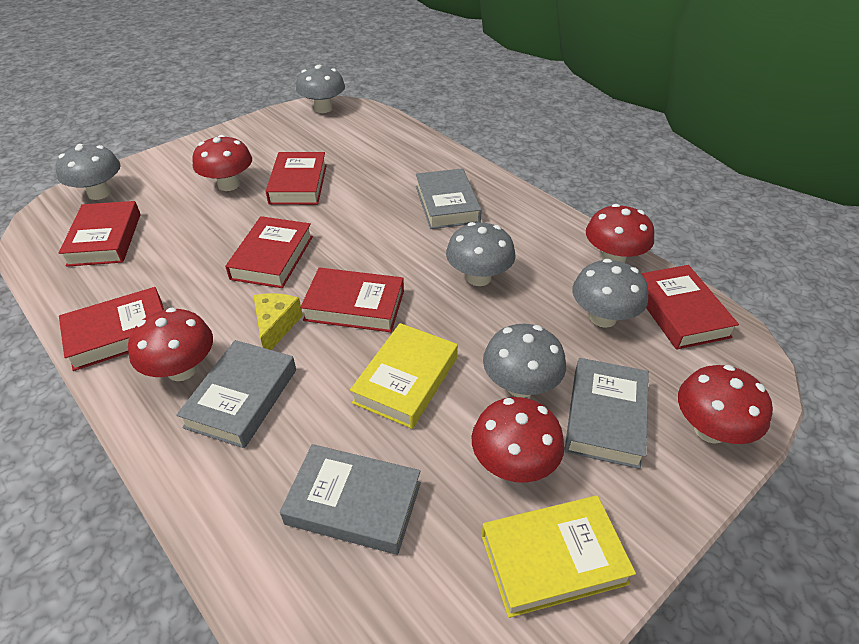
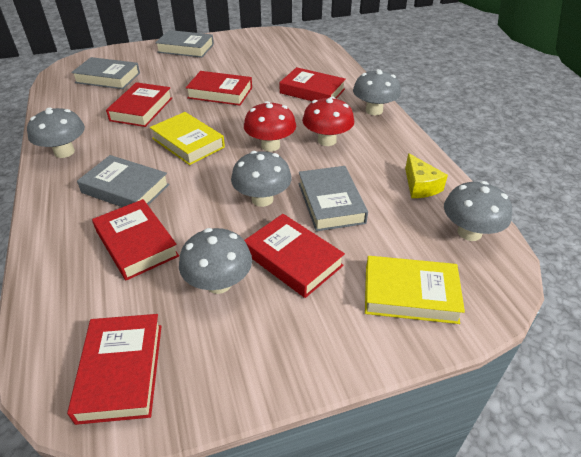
red mushroom: 5 -> 2

